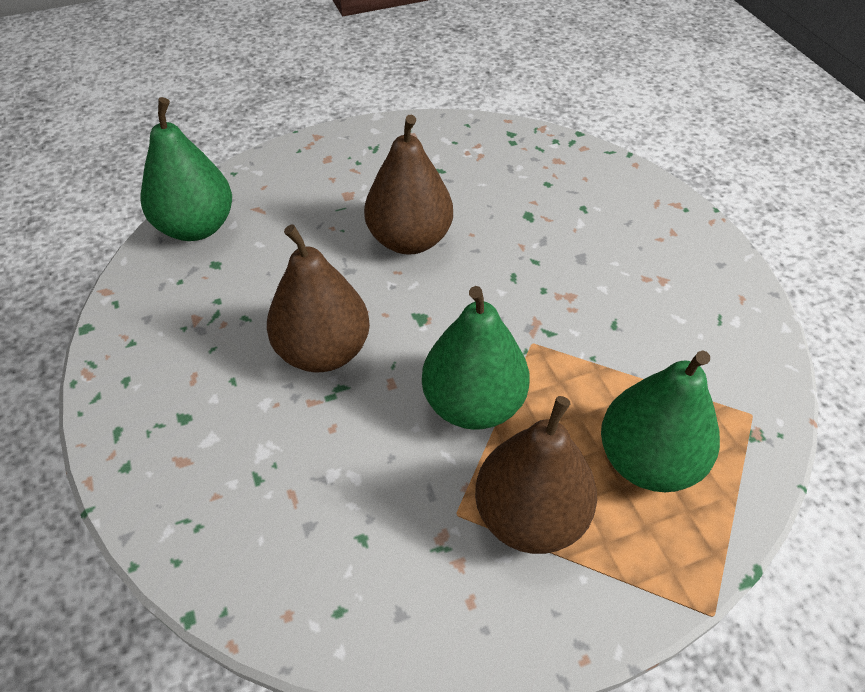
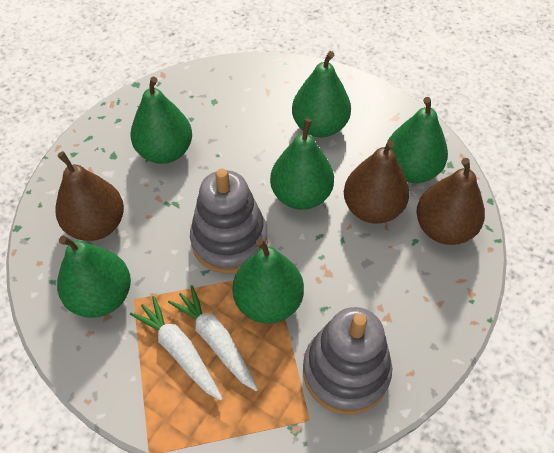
green pear: 3 -> 6
grey stacking toy: 0 -> 2
white carrot: 0 -> 2

